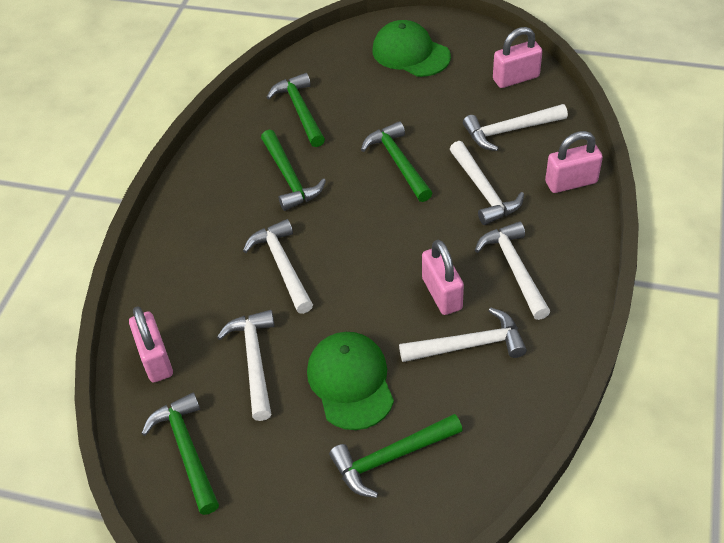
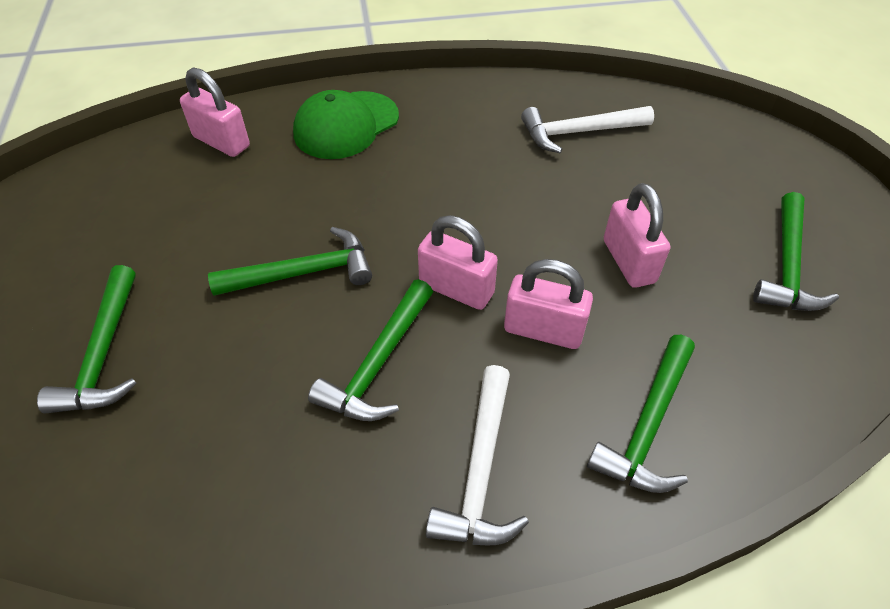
green cap: 2 -> 1
white hammer: 6 -> 2

